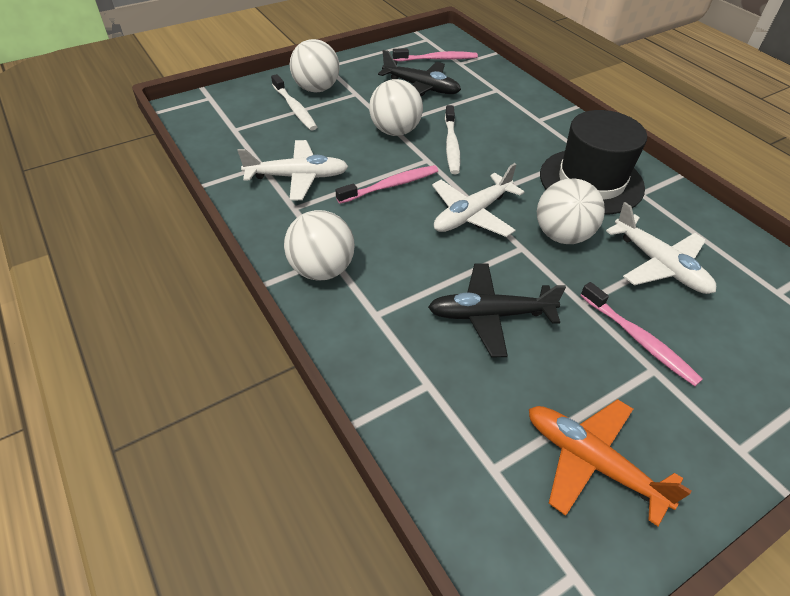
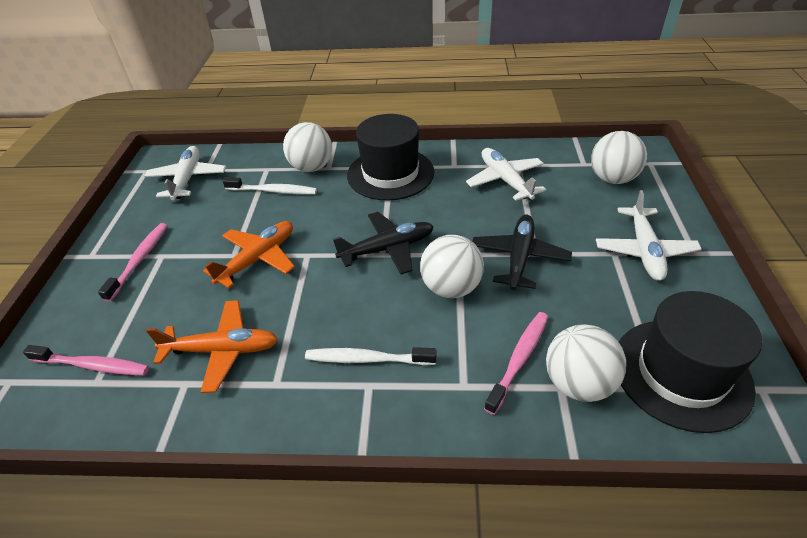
black hat: 1 -> 2
orange plane: 1 -> 2

